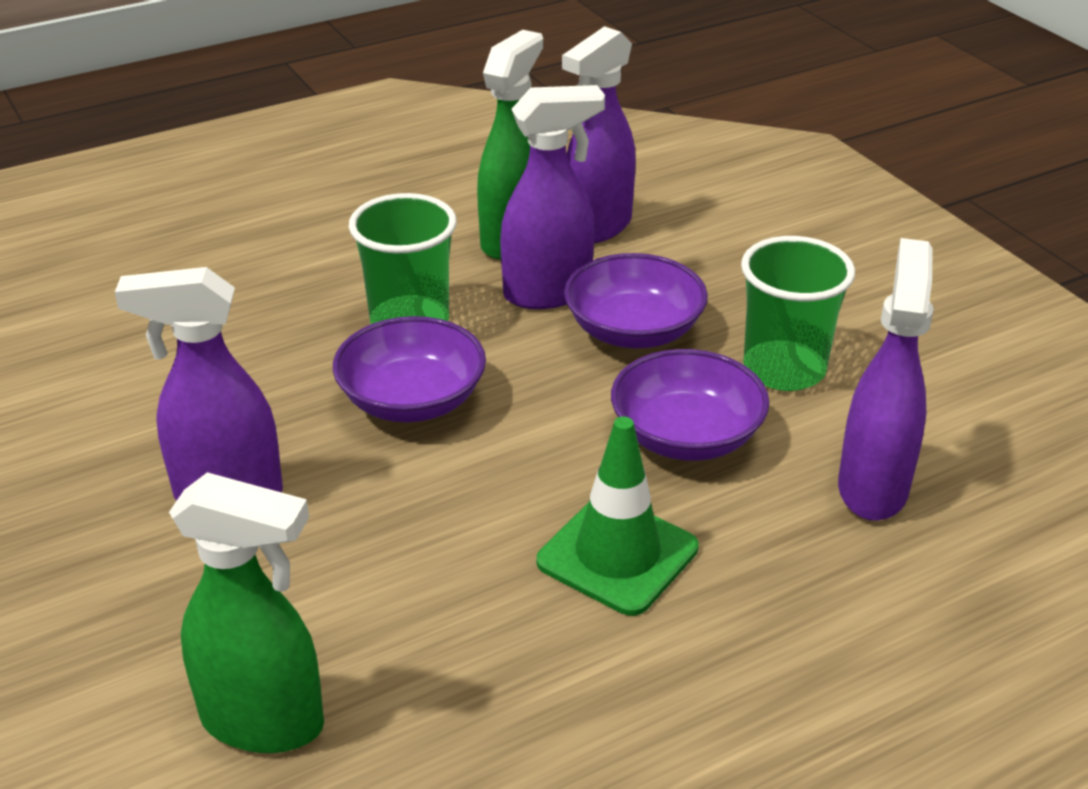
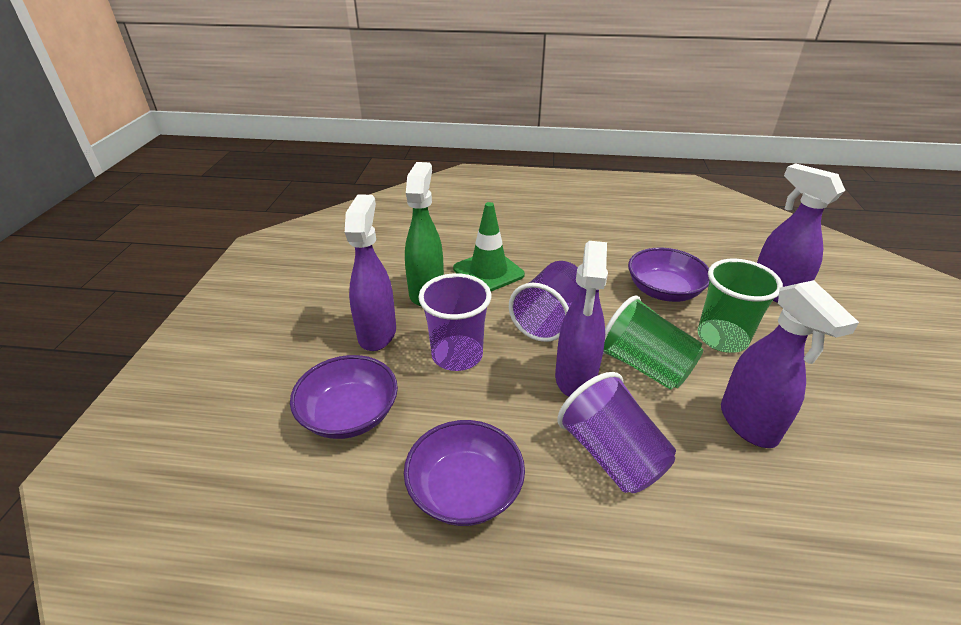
green spray bottle: 2 -> 1
purple cup: 0 -> 3

